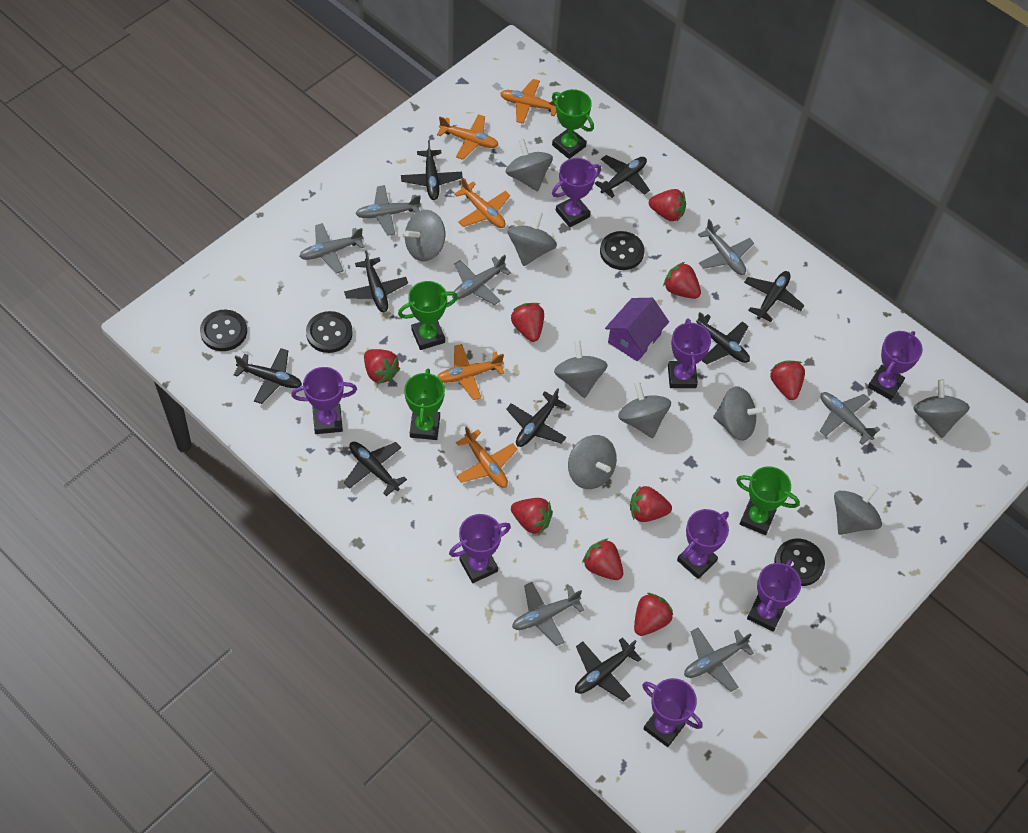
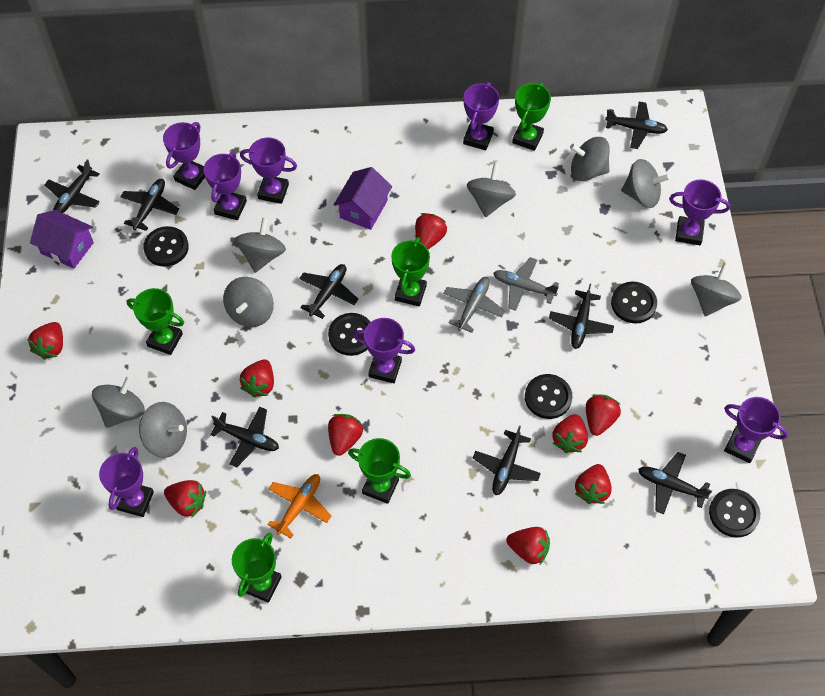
black button: 4 -> 5
black plane: 9 -> 8
green trophy: 4 -> 5
grey plane: 7 -> 2
grey spinning top: 9 -> 8
orange plane: 5 -> 1
purple house: 1 -> 2

